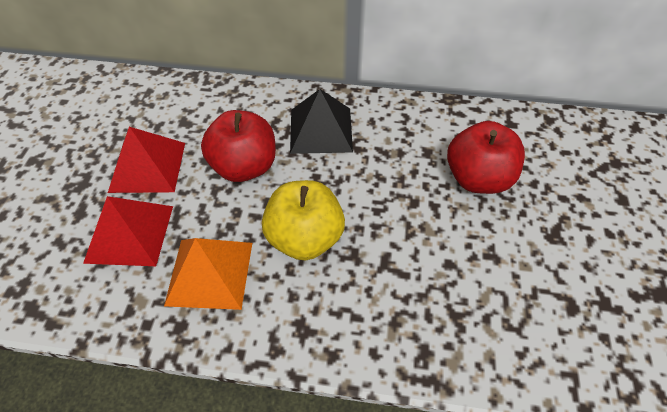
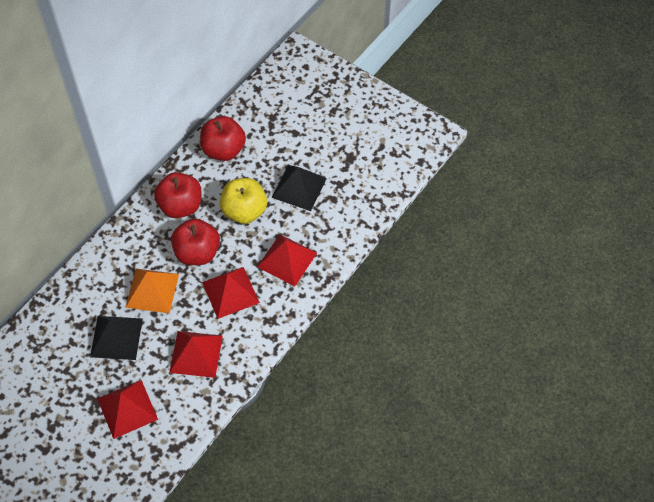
black pyramid: 1 -> 2
red apple: 2 -> 3
red pyramid: 2 -> 4

